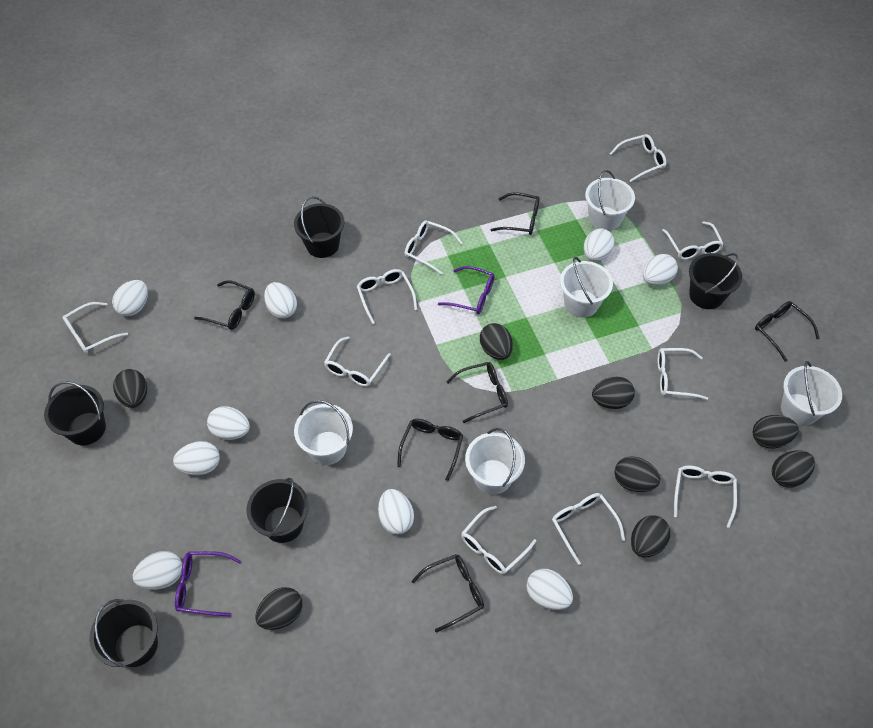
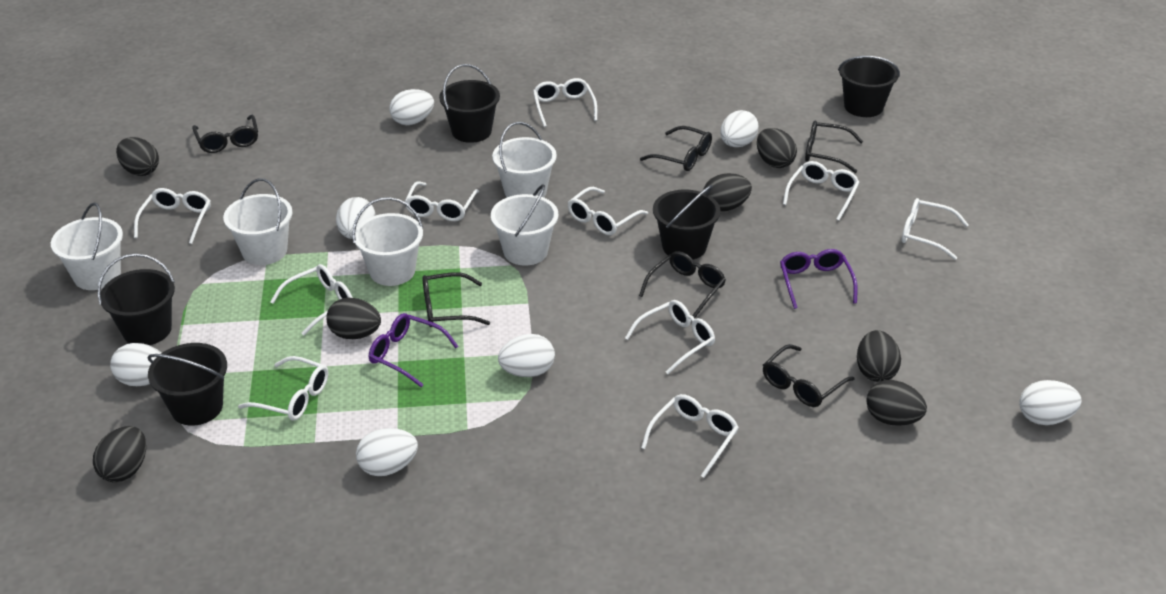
black egg: 8 -> 7
white egg: 9 -> 7

